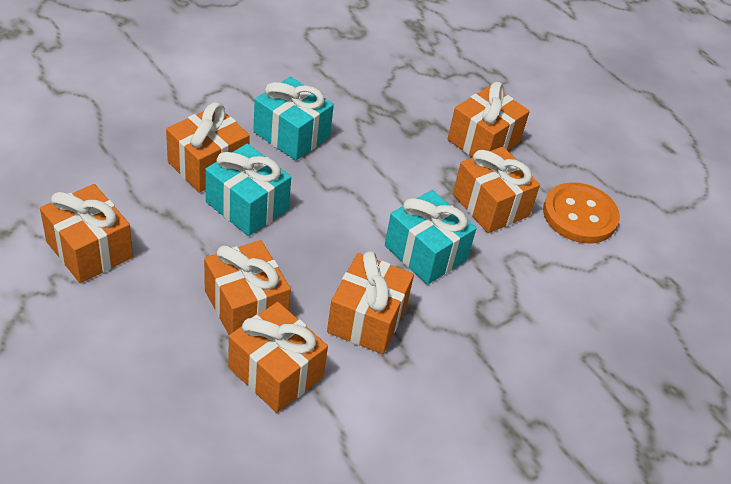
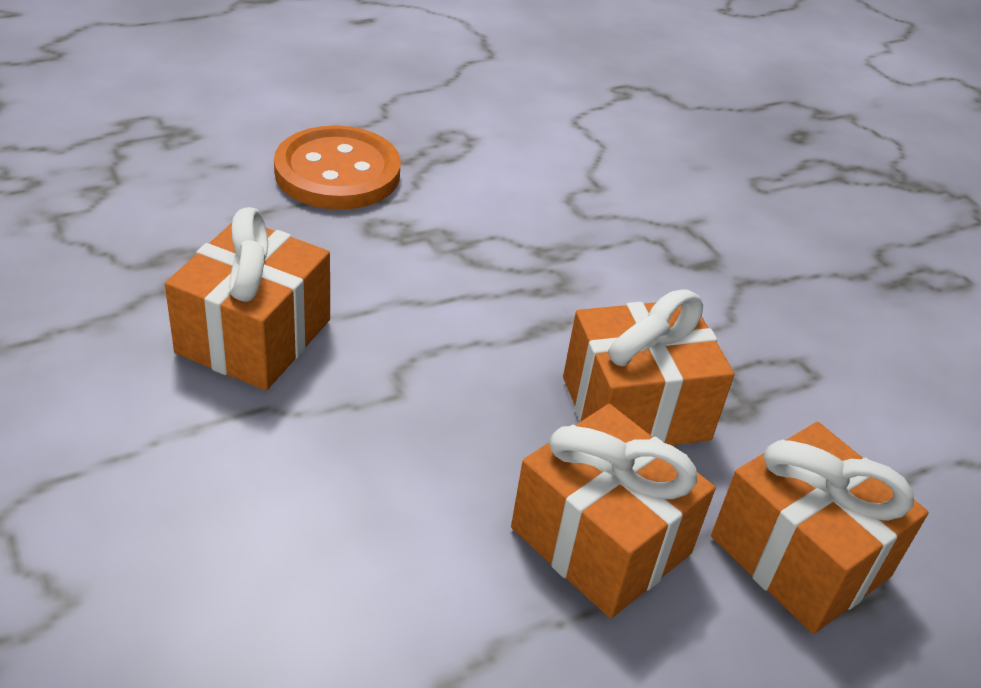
orange gift: 7 -> 4
turquoise gift: 3 -> 0

